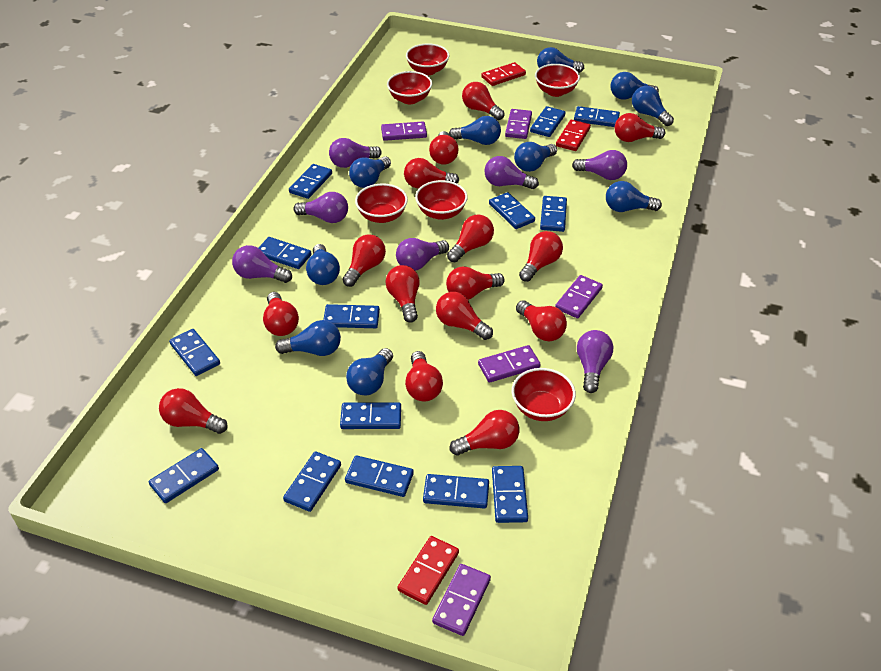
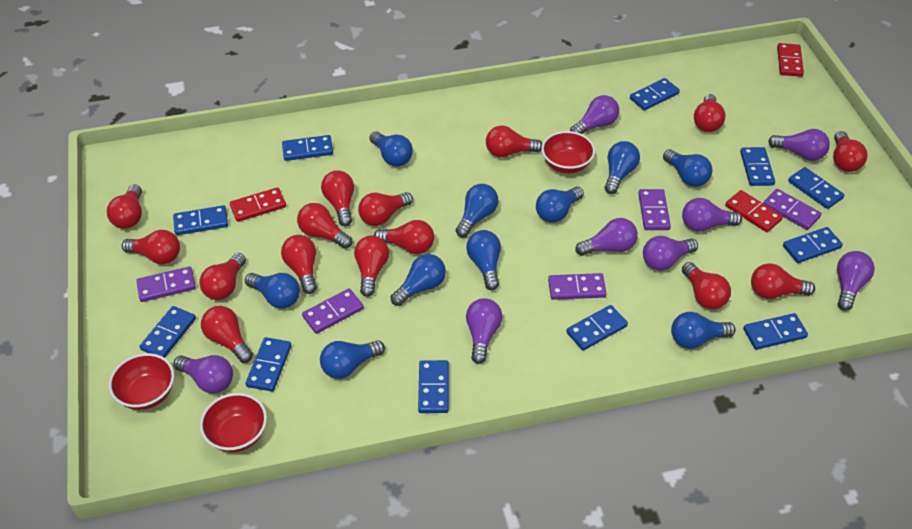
blue domino: 14 -> 11
purple light bulb: 7 -> 8
red bowl: 6 -> 3

